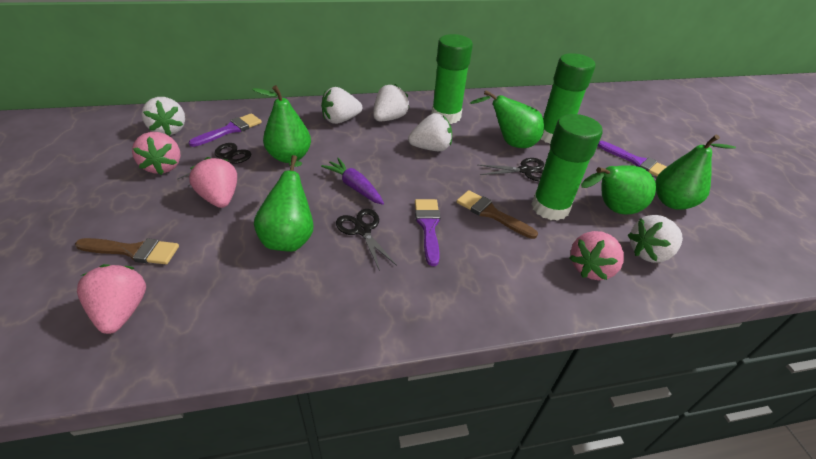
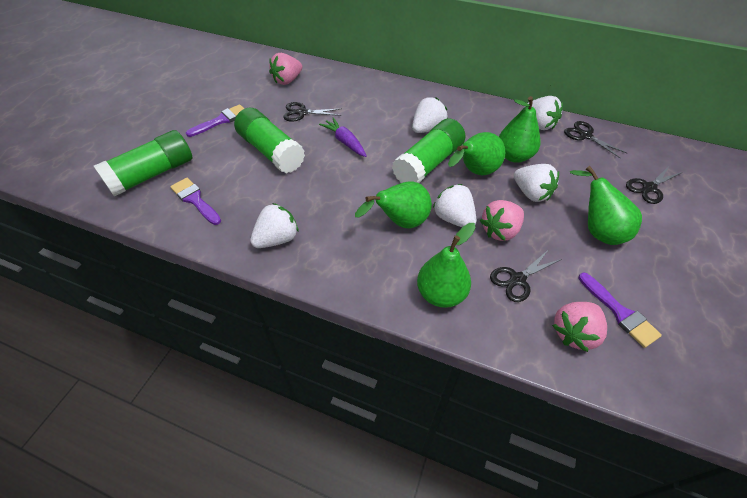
black scissors: 3 -> 4
brown brush: 2 -> 0
pink strawberry: 4 -> 3

